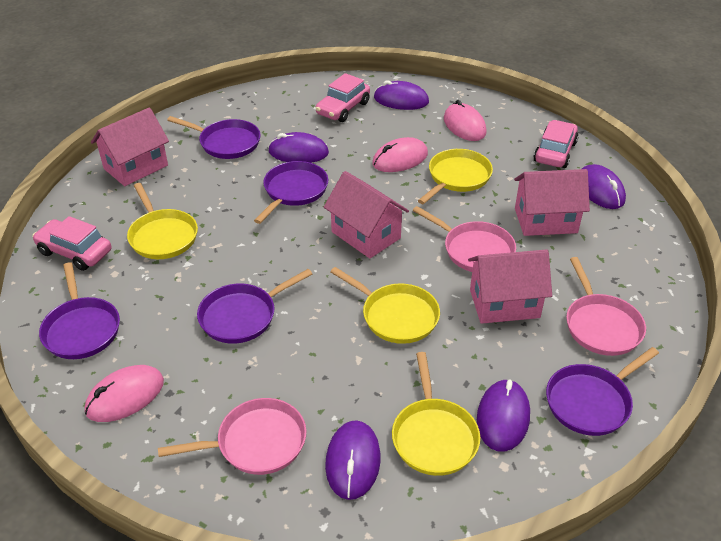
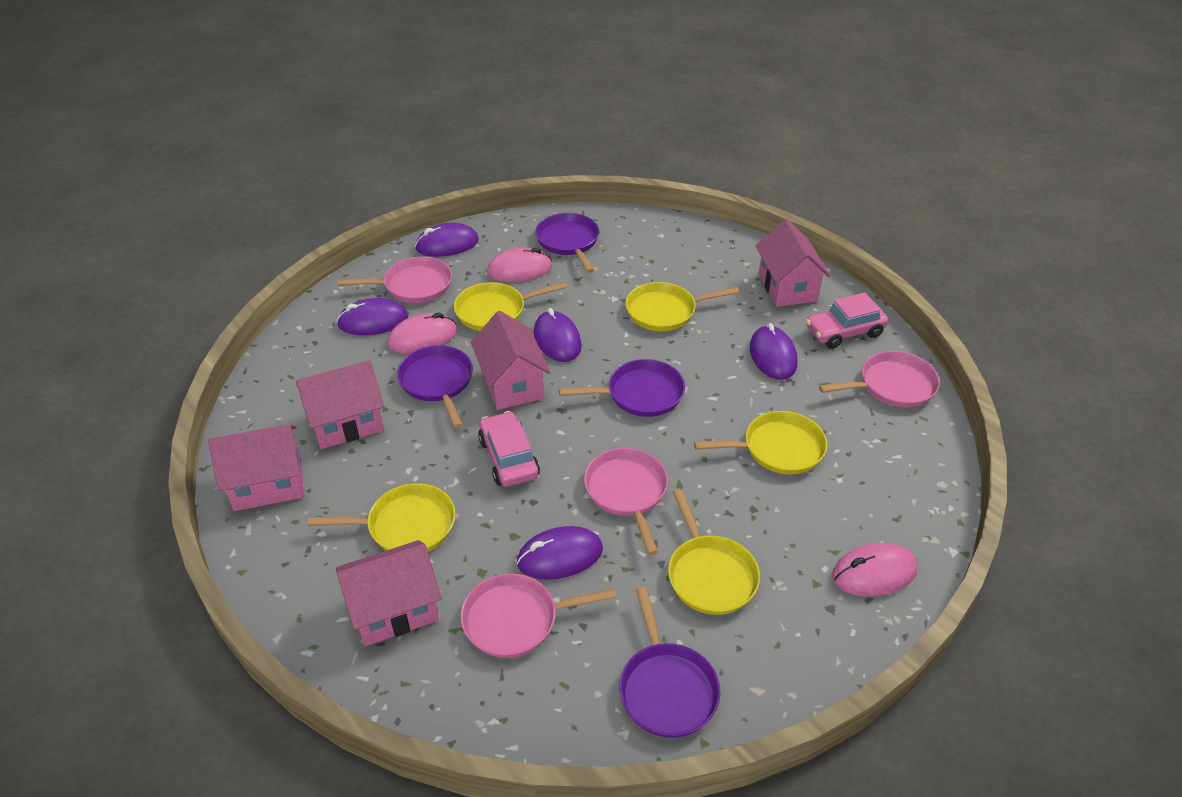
pink car: 3 -> 2
pink house: 4 -> 5
pink pan: 3 -> 4
purple pan: 5 -> 4
yellow pan: 4 -> 5

